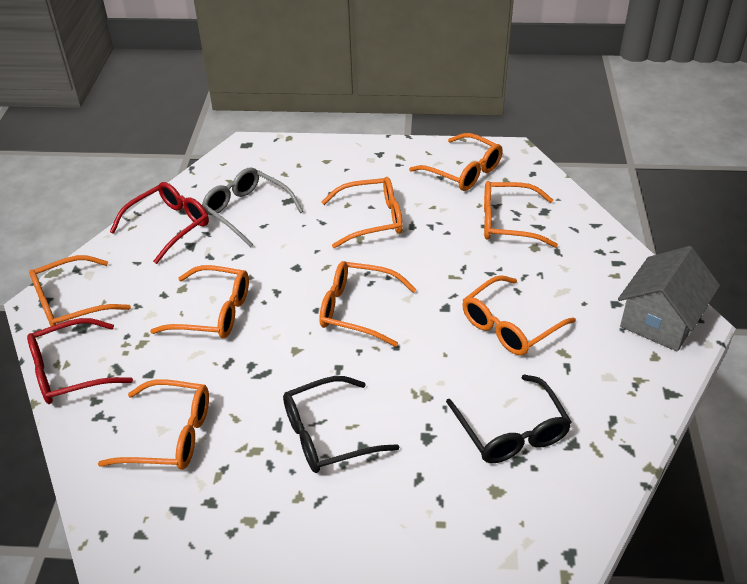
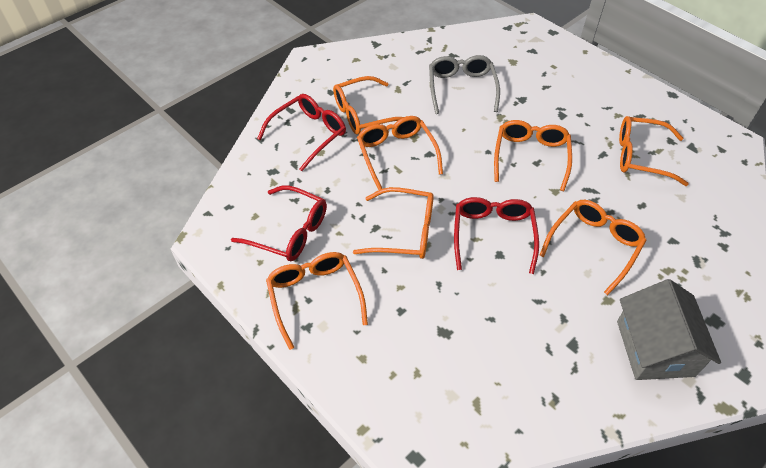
black glasses: 2 -> 0
orange glasses: 8 -> 7
red glasses: 2 -> 3

